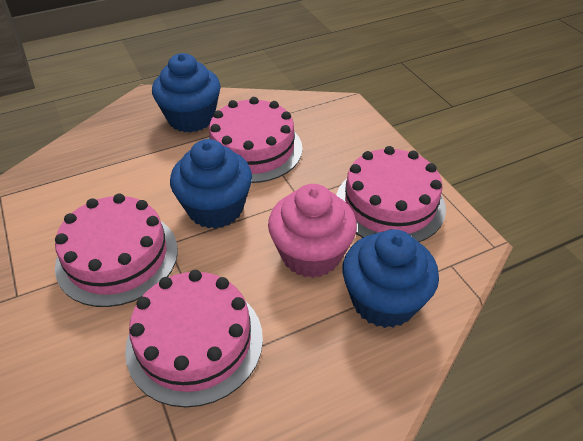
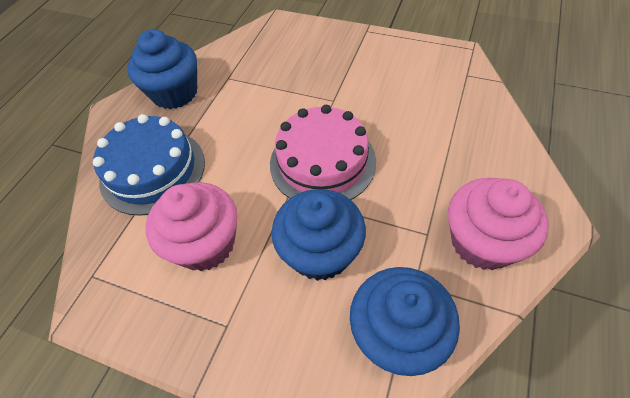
blue cake: 0 -> 1
pink cake: 4 -> 1
pink cupcake: 1 -> 2

